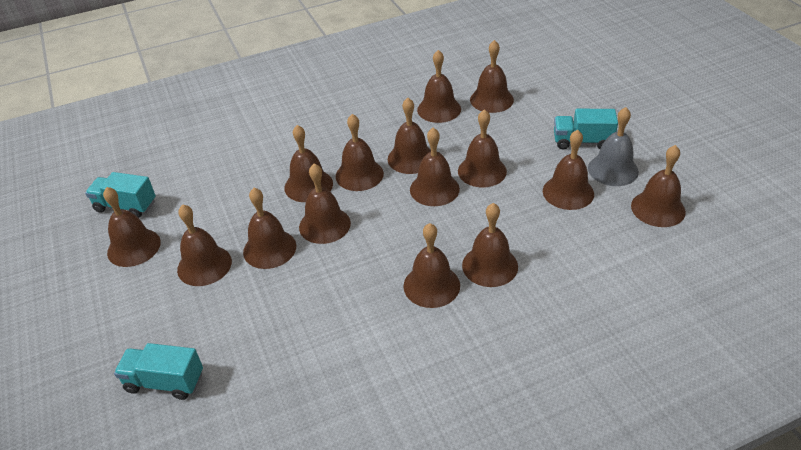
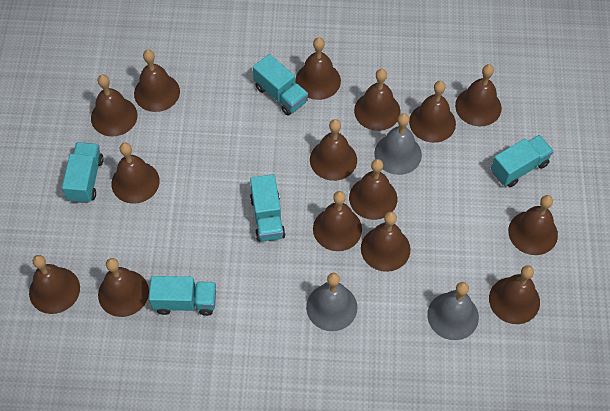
grey bell: 1 -> 3
turquoise truck: 3 -> 5

